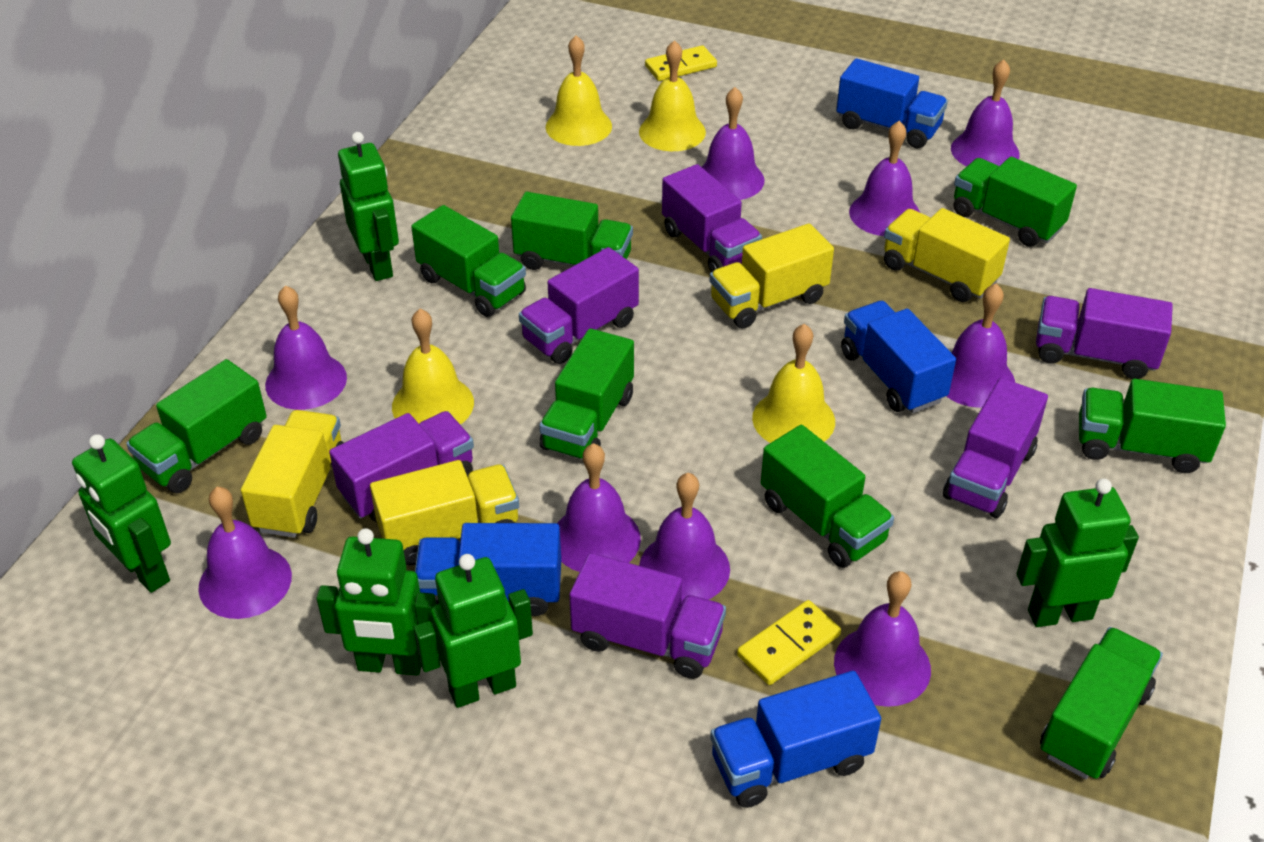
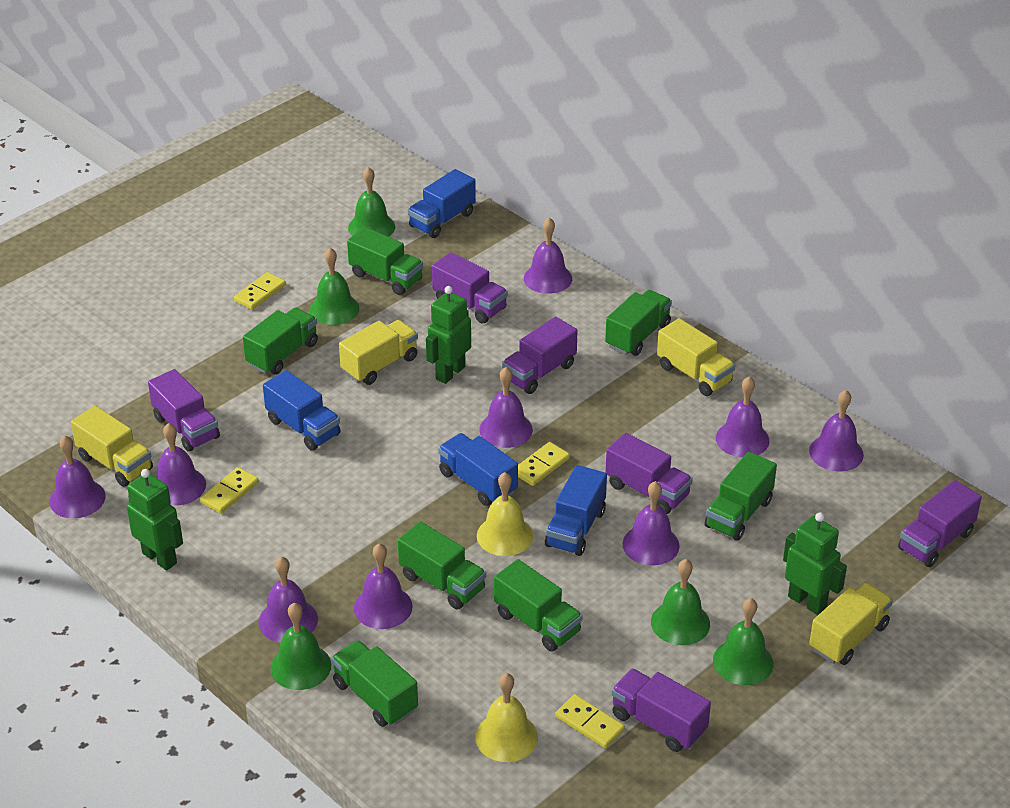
green bell: 0 -> 5
green robot: 5 -> 3
green truck: 8 -> 7
yellow bell: 4 -> 2
yellow domino: 2 -> 4

